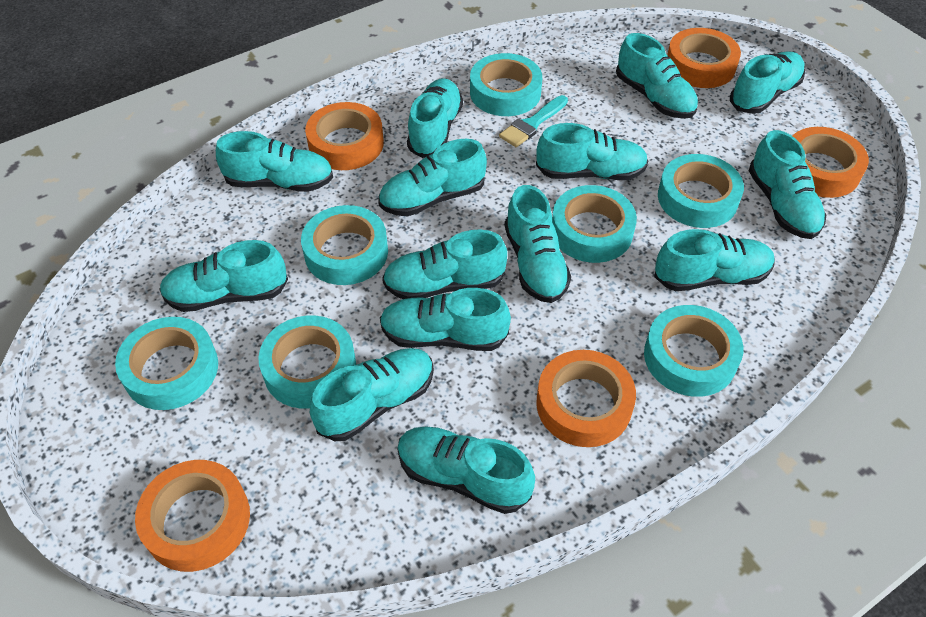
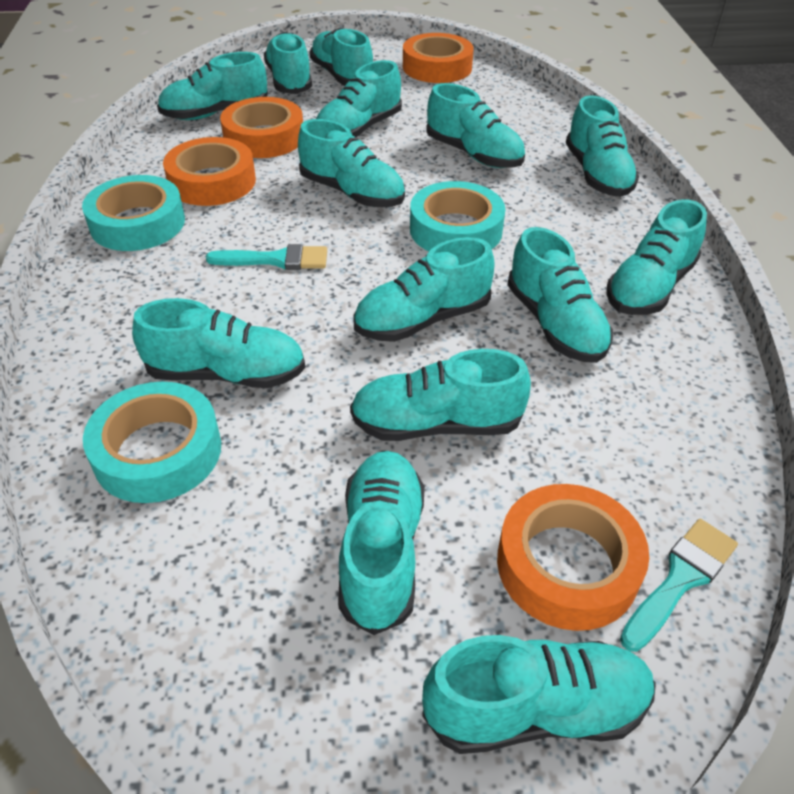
orange tape: 5 -> 4
turquoise brush: 1 -> 2
turquoise tape: 7 -> 3

